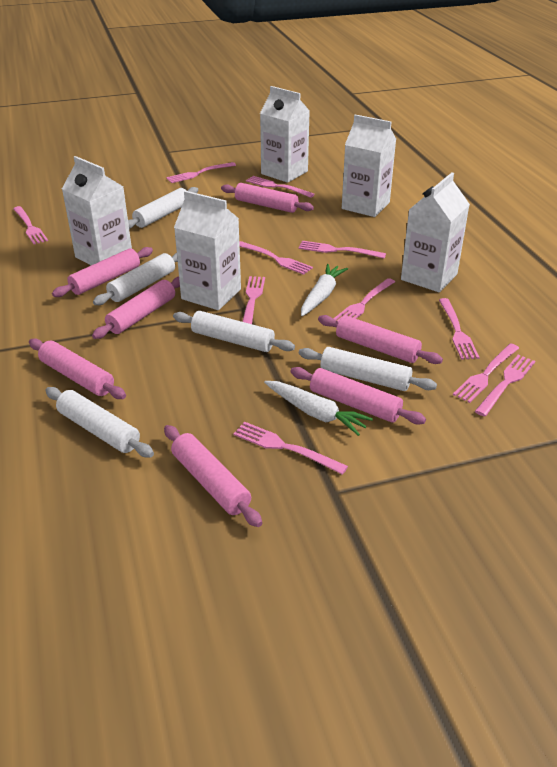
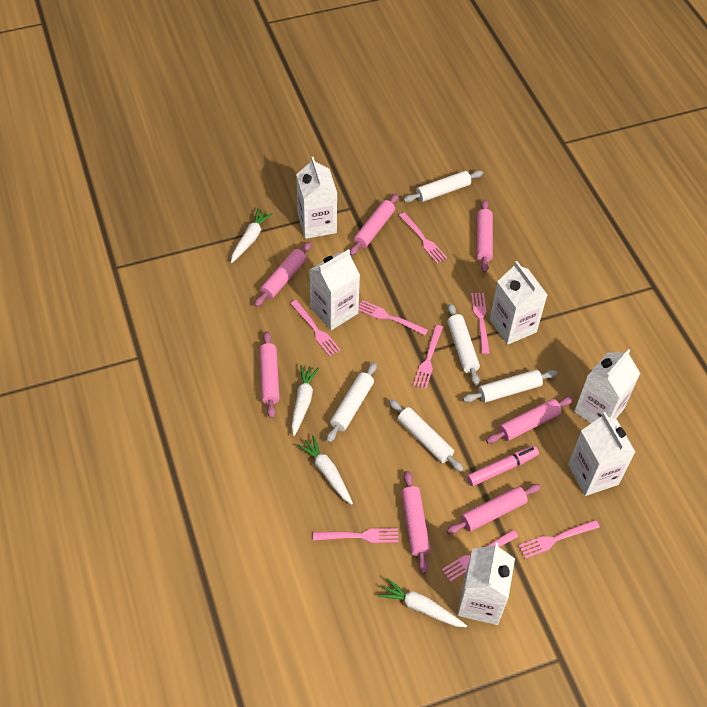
pink fork: 11 -> 8
pink marker: 0 -> 1
white carrot: 2 -> 4
white carton: 5 -> 6

